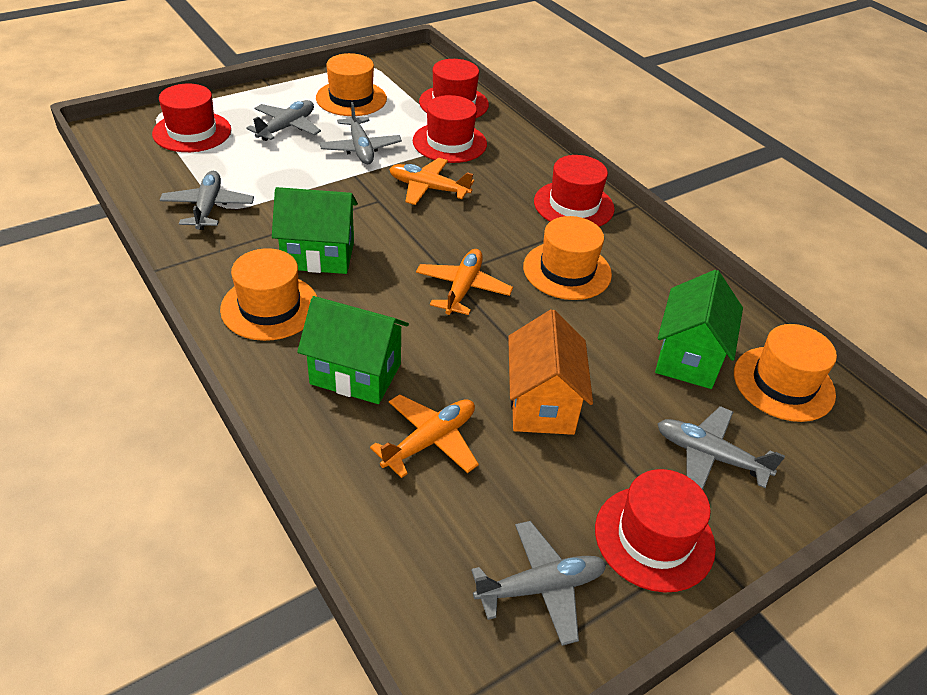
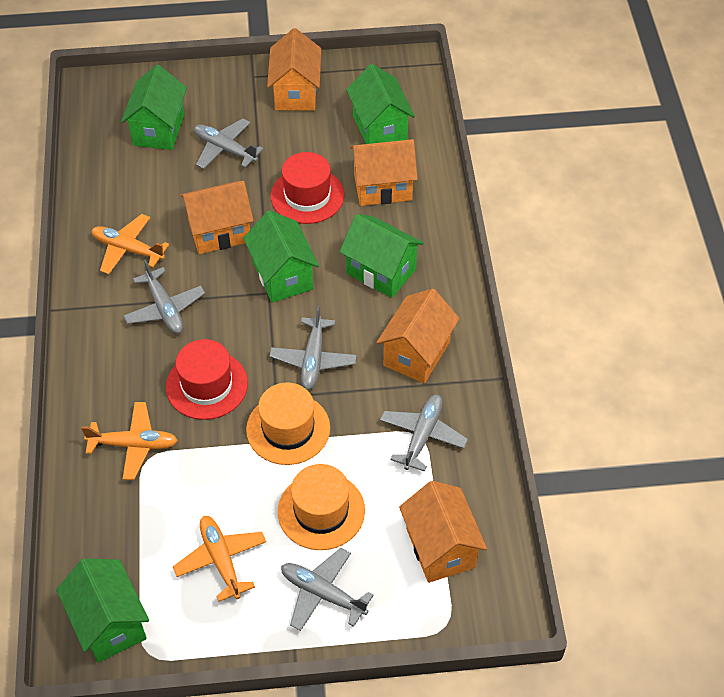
green house: 3 -> 5
orange hat: 4 -> 2
orange house: 1 -> 5
red hat: 5 -> 2

